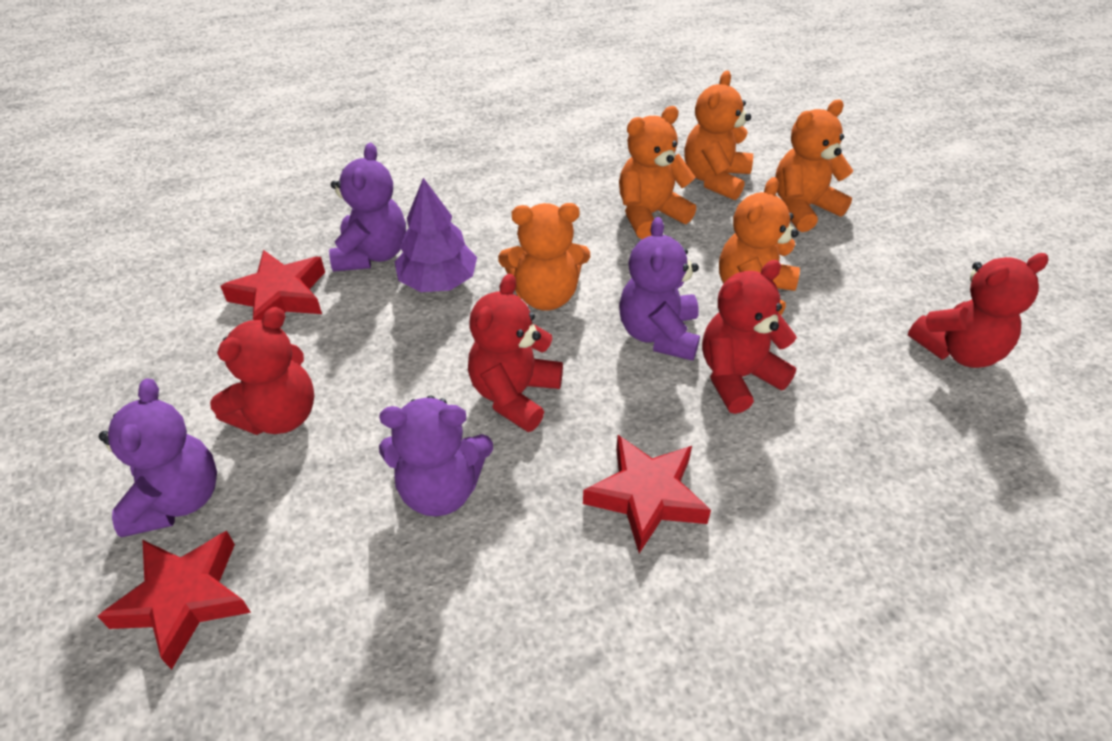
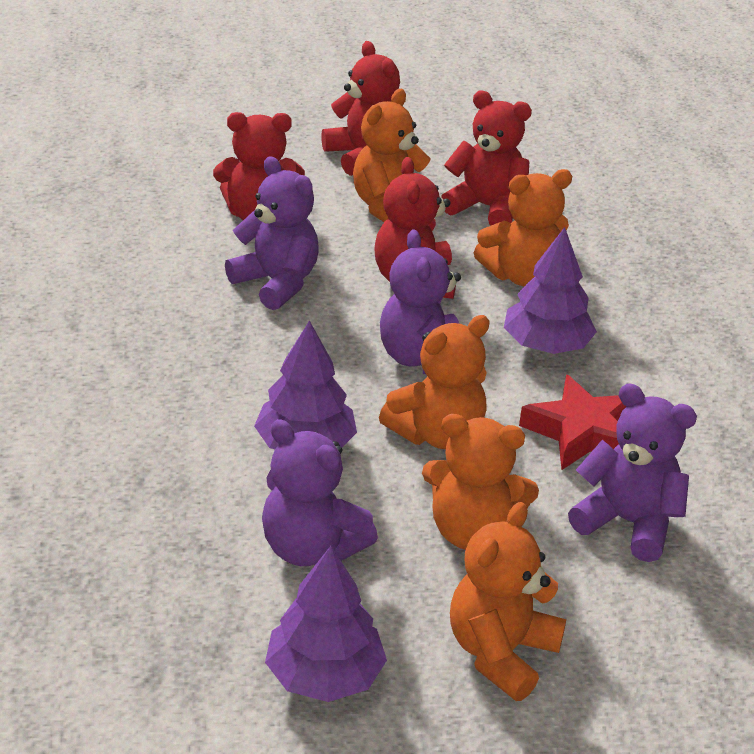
purple tree: 1 -> 3
red star: 3 -> 1

